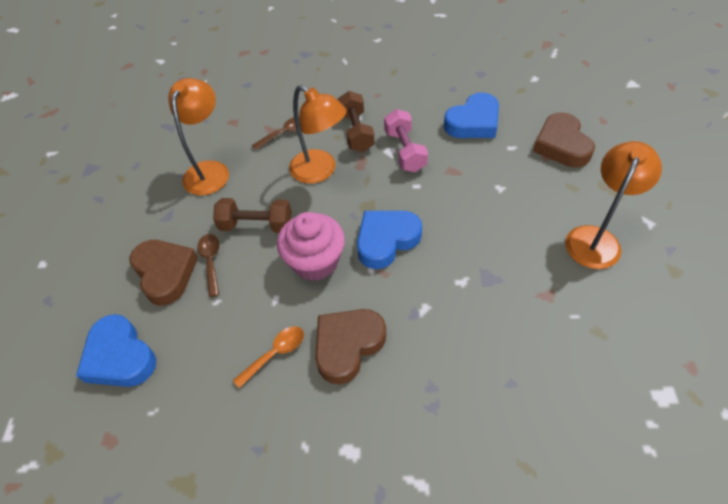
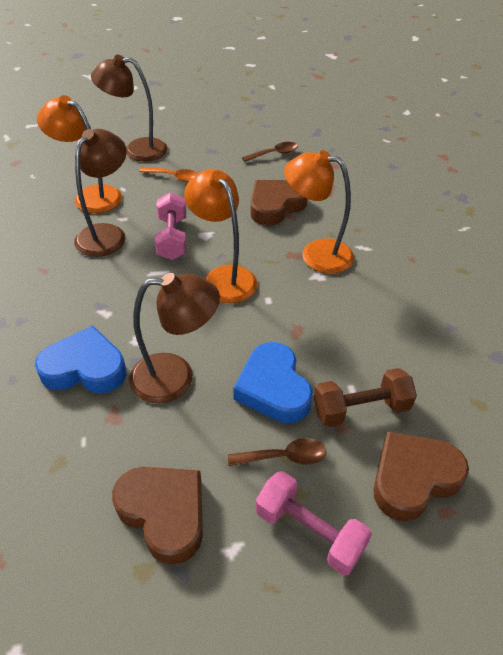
blue heart: 3 -> 2
brown dumbbell: 2 -> 1
brown lamp: 0 -> 3
pink cupcake: 1 -> 0
pink dumbbell: 1 -> 2

